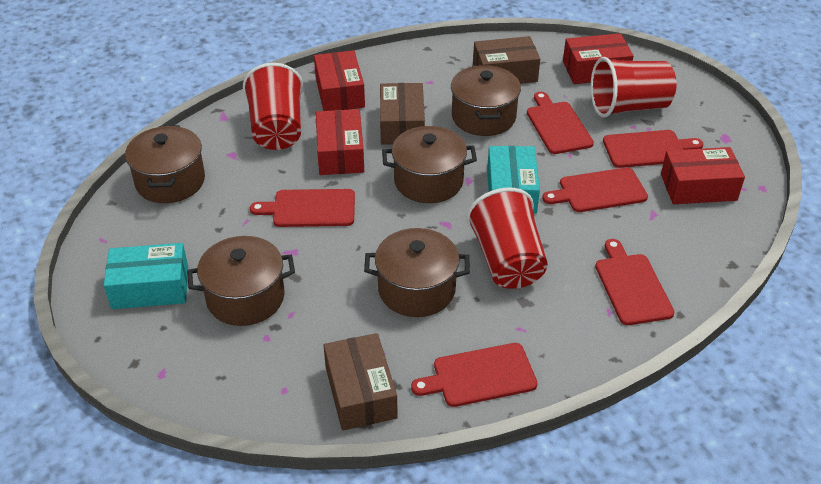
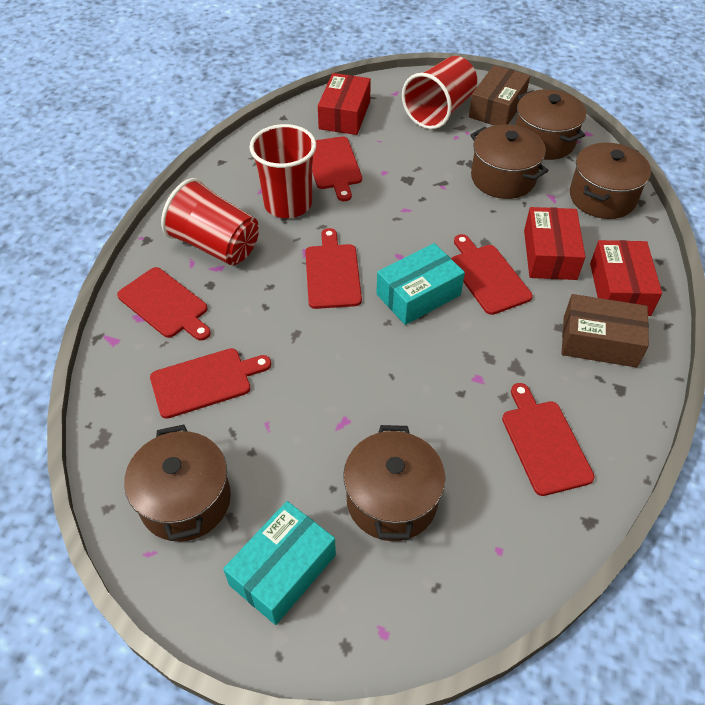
brown box: 3 -> 2
red box: 4 -> 3

